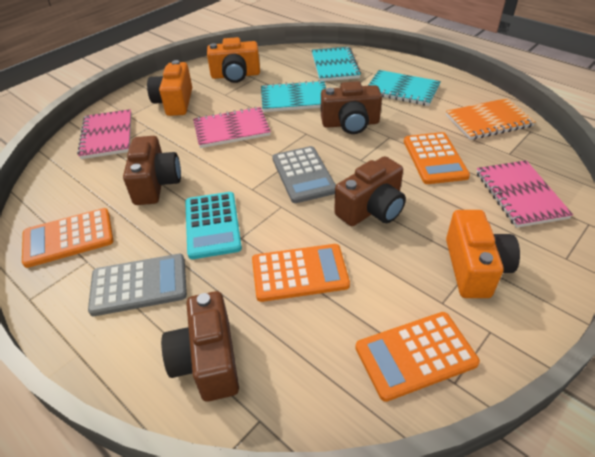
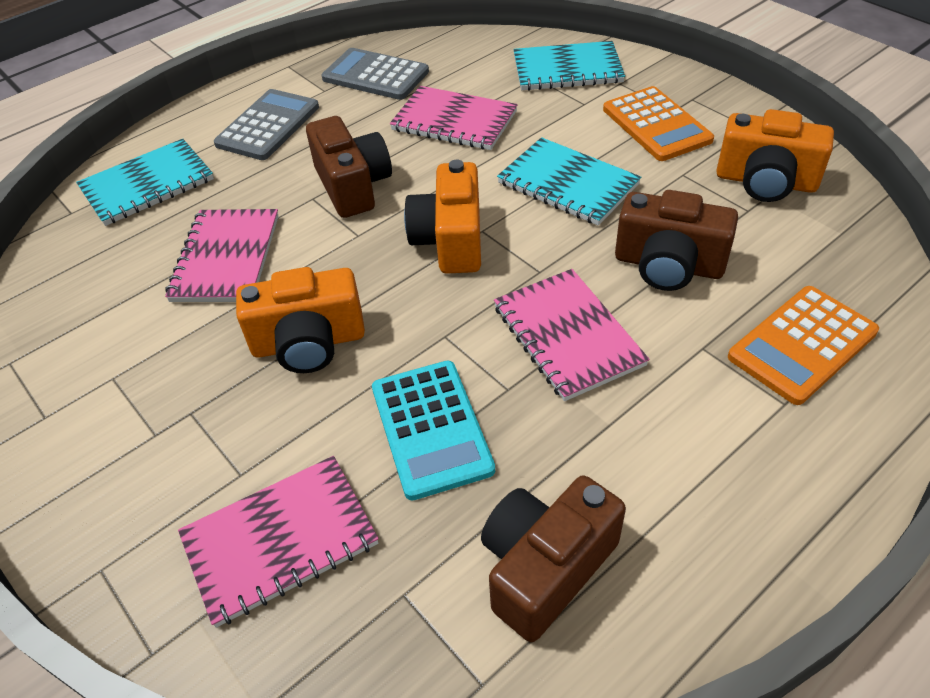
brown camera: 4 -> 3
orange calculator: 4 -> 2
orange notebook: 1 -> 0
pink notebook: 3 -> 4

